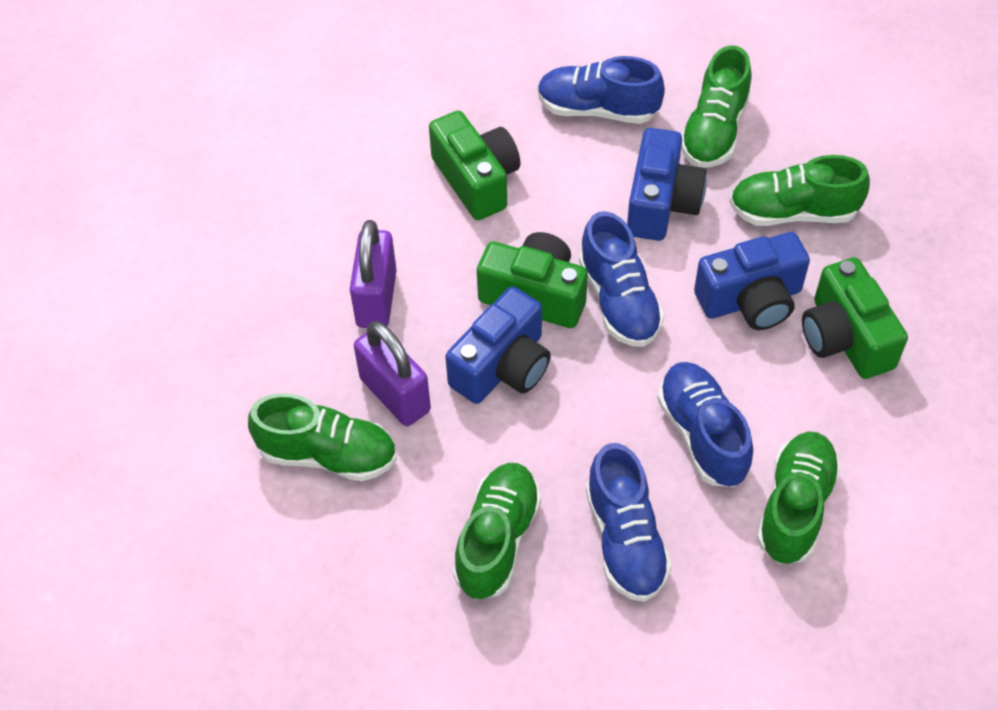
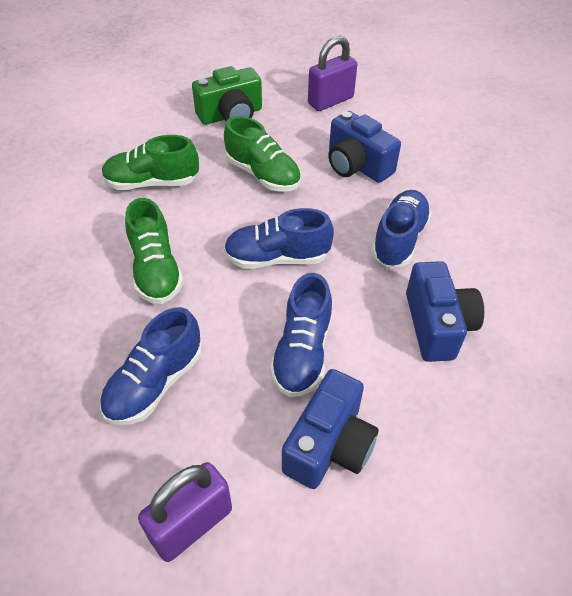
green camera: 3 -> 1
green shoe: 5 -> 3

